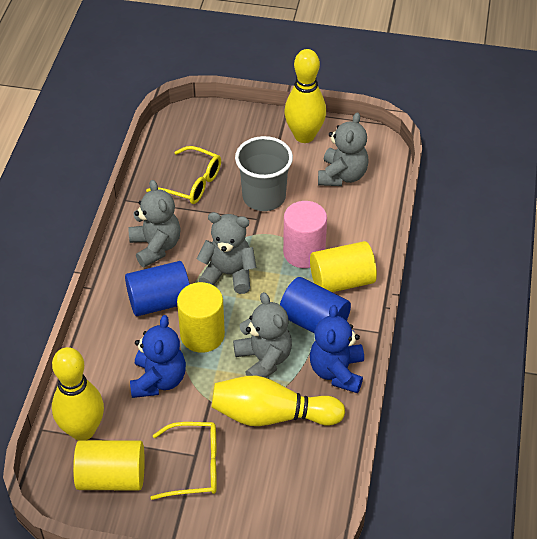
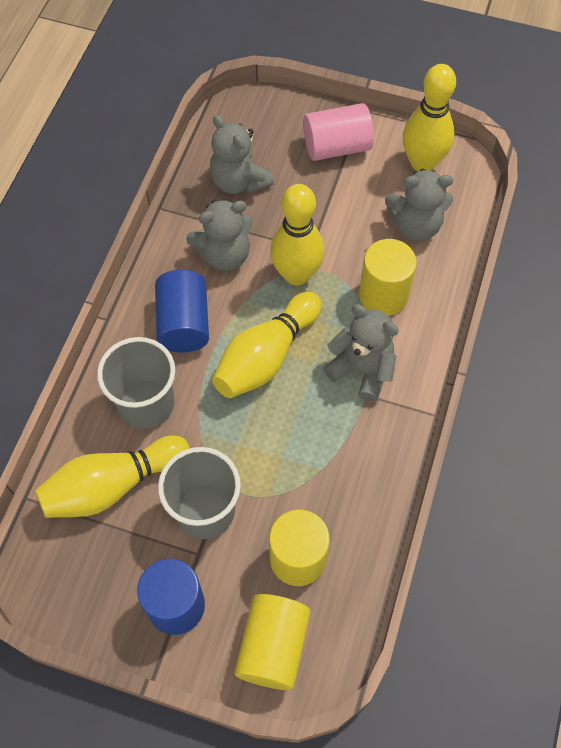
blue teddy bear: 2 -> 0
grey cup: 1 -> 2
yellow bowling pin: 3 -> 4
yellow glasses: 2 -> 0

